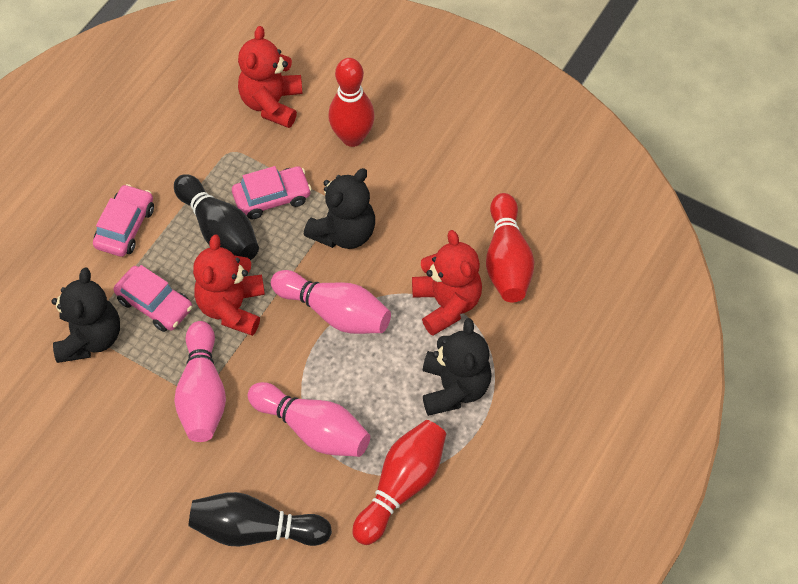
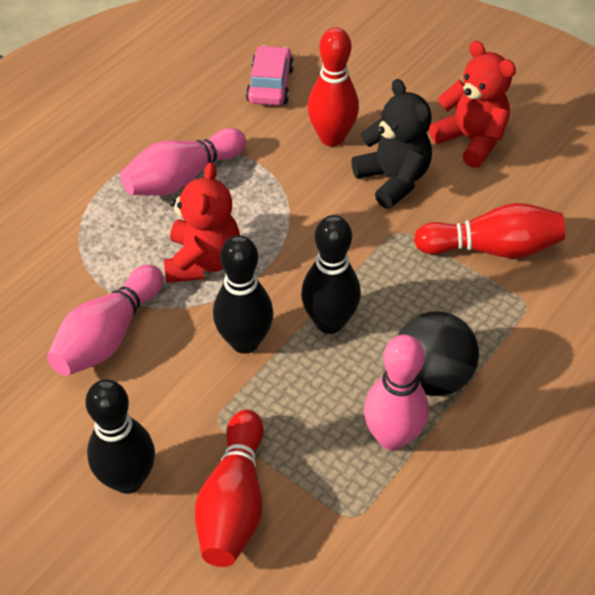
black ball: 0 -> 1
black bowling pin: 2 -> 3
black teddy bear: 3 -> 1
pink car: 3 -> 1
red teddy bear: 3 -> 2

